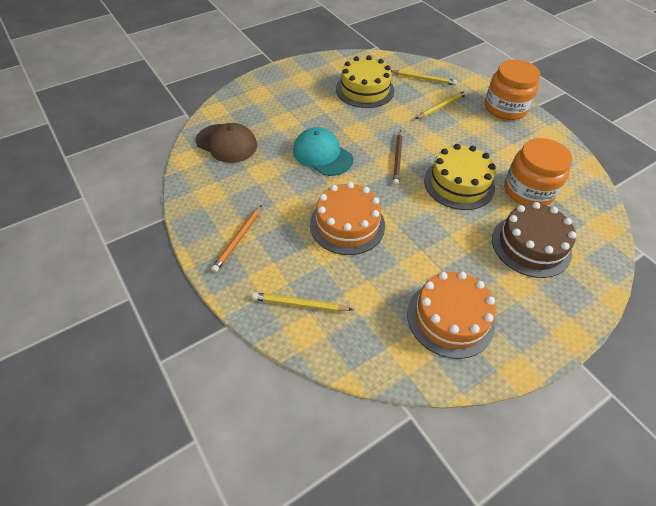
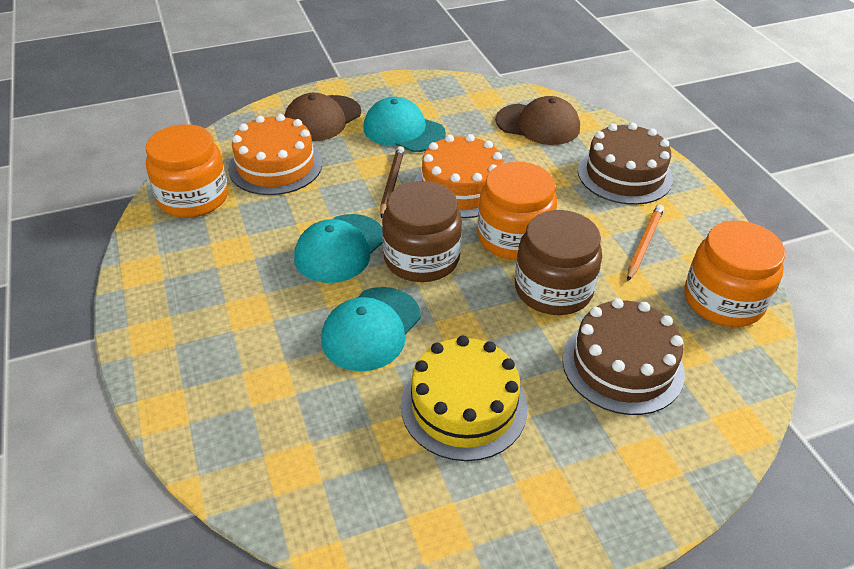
brown cake: 1 -> 2
brown cap: 1 -> 2
brown jar: 0 -> 2
orange jar: 2 -> 3
turquoise cap: 1 -> 3
yellow cake: 2 -> 1
yellow pencil: 3 -> 0

